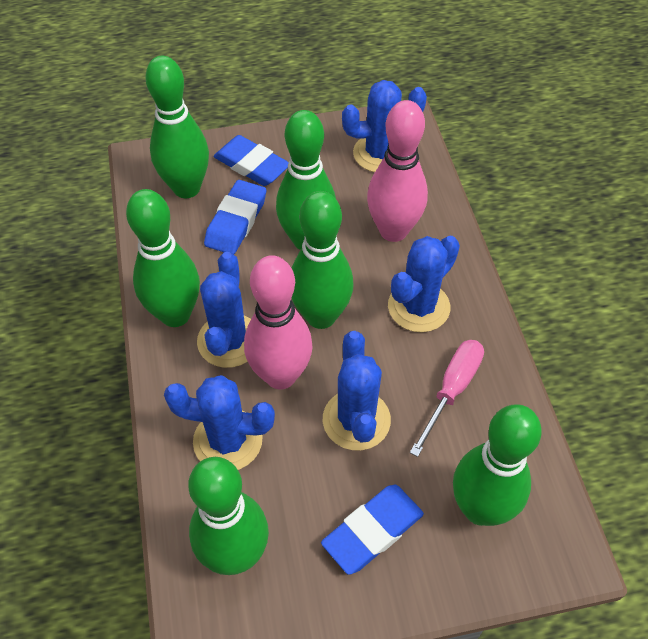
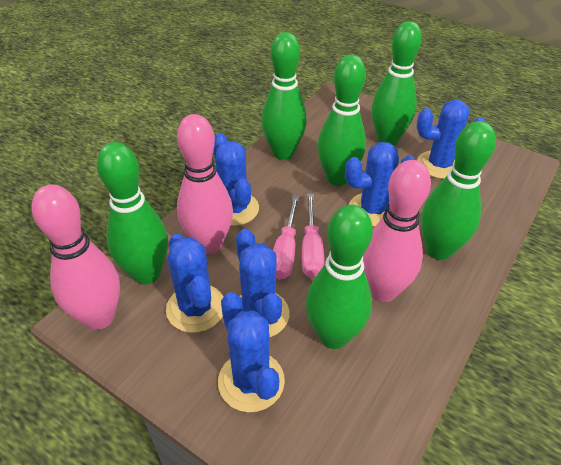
blue cactus: 5 -> 6
blue eraser: 3 -> 0
pink bowling pin: 2 -> 3
pink screwdriver: 1 -> 2

